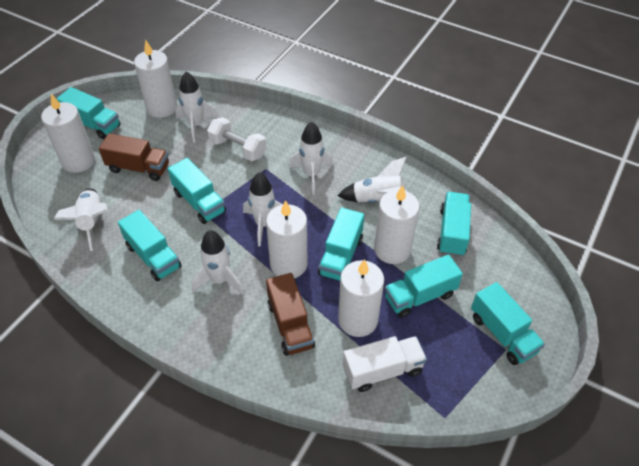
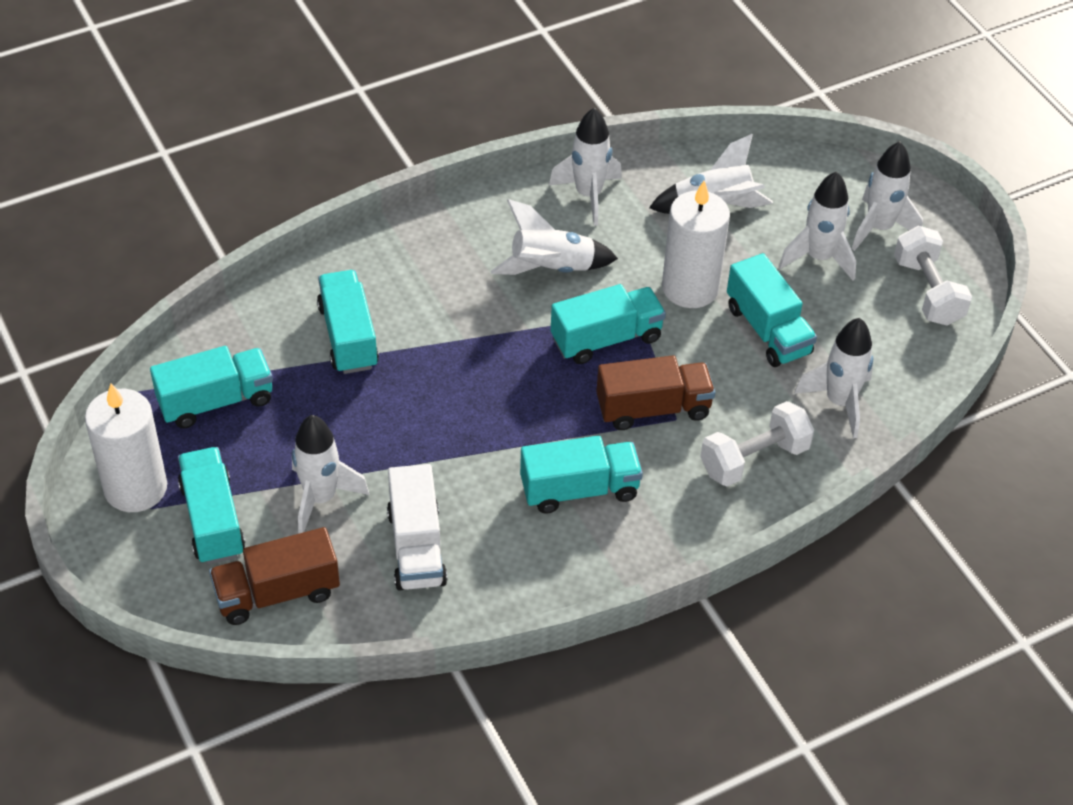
turquoise truck: 7 -> 6
white candle: 5 -> 2
white dumbbell: 1 -> 2
white rocket: 6 -> 7

